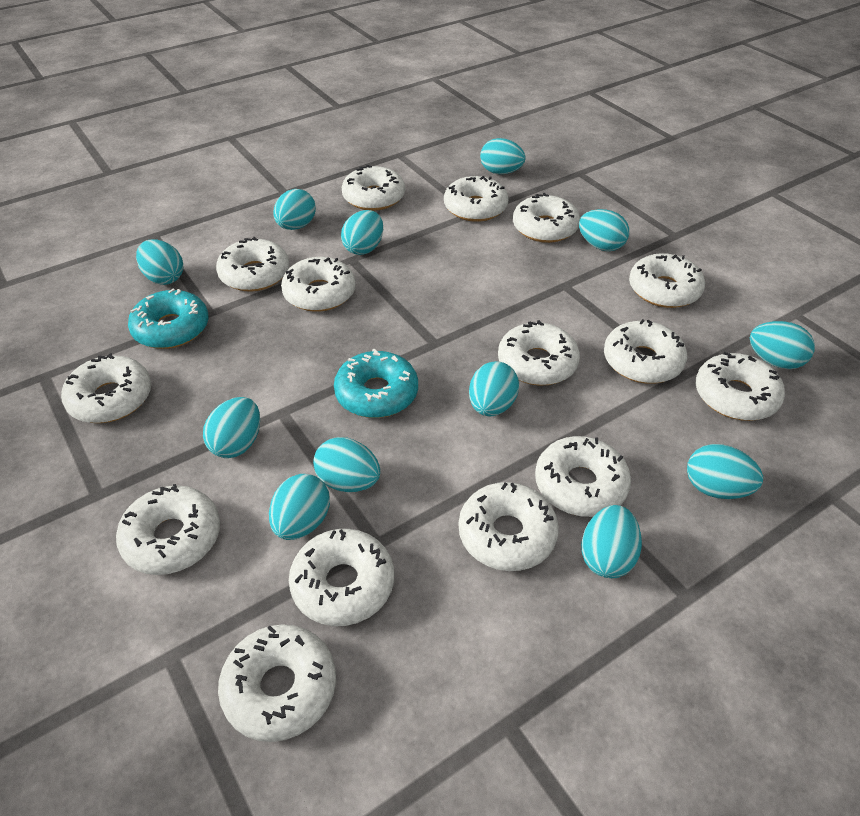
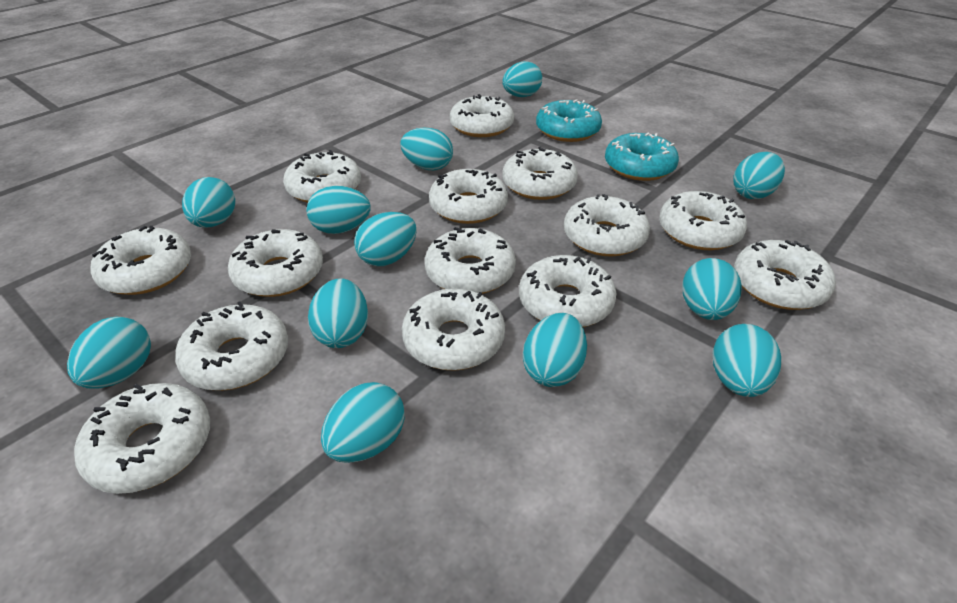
white donut: 15 -> 14

